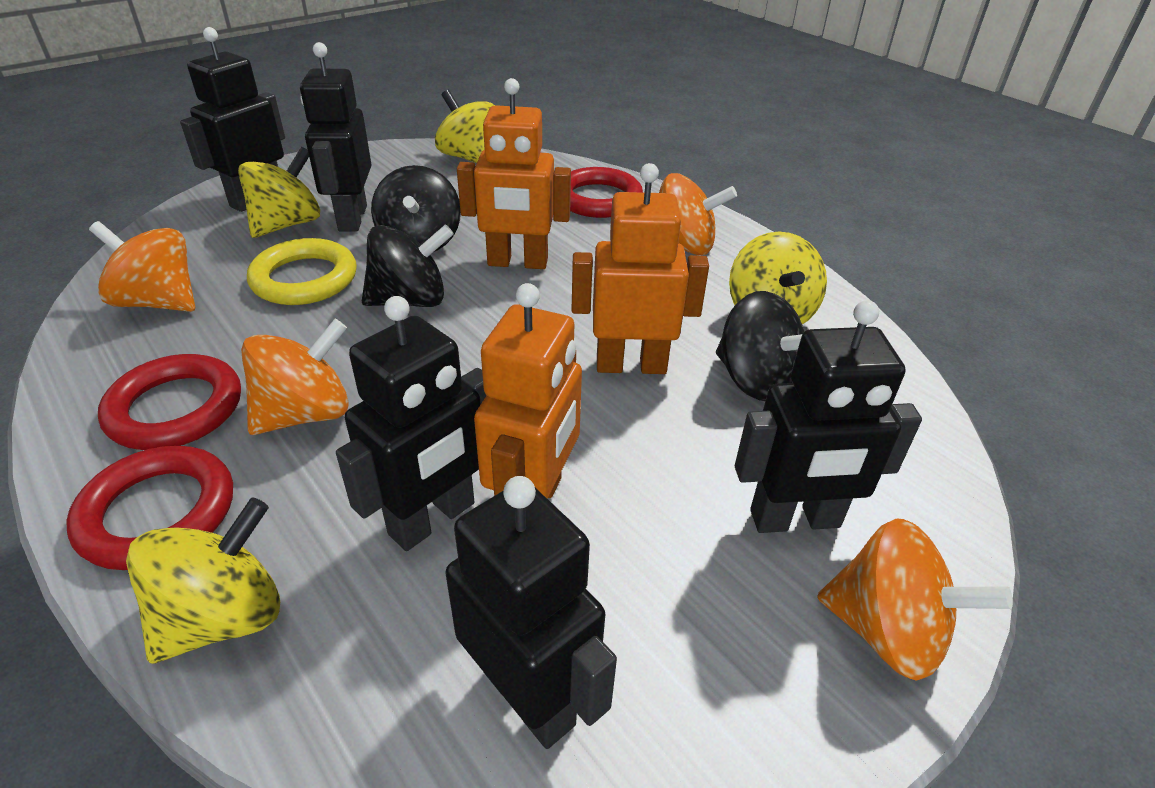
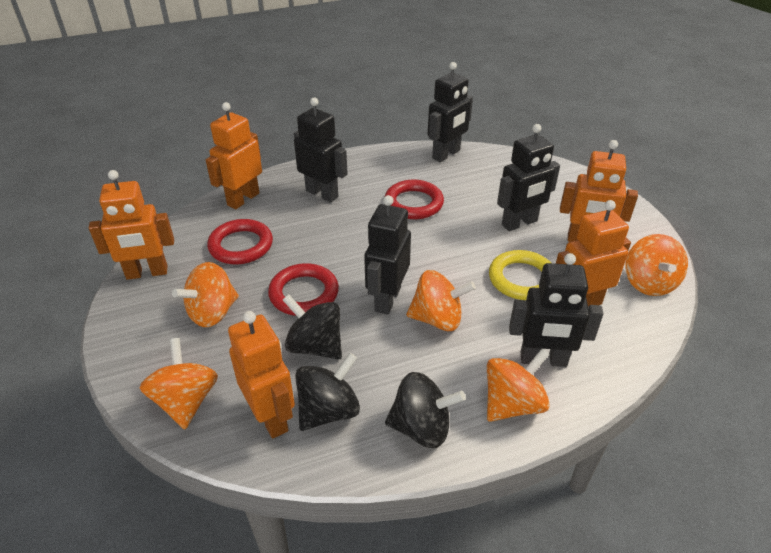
orange robot: 3 -> 5
orange spinning top: 4 -> 5
yellow spinning top: 4 -> 0

